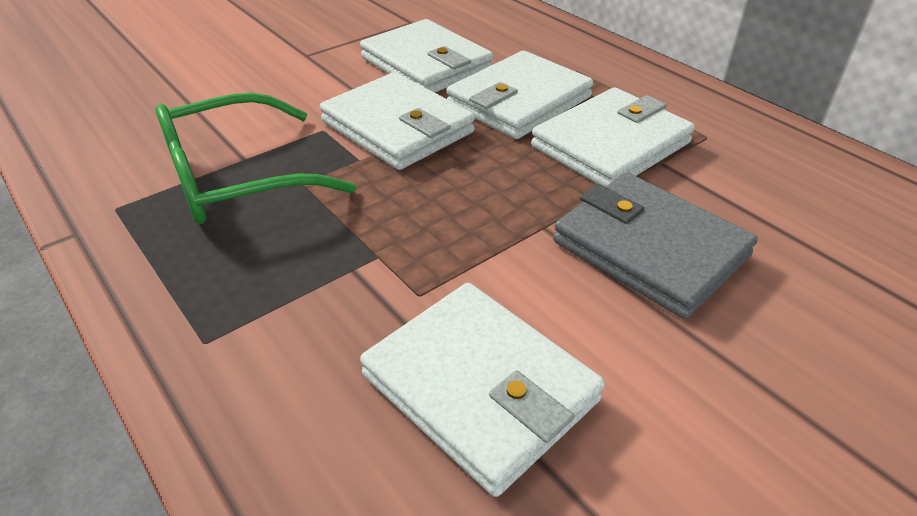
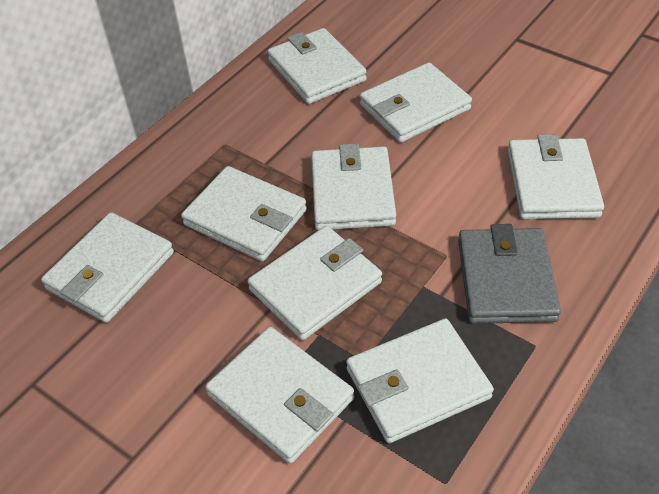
green glasses: 1 -> 0
white wallet: 5 -> 9

